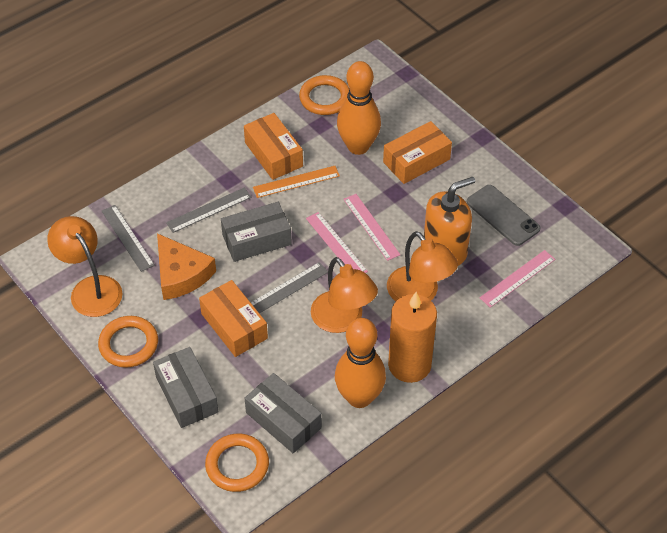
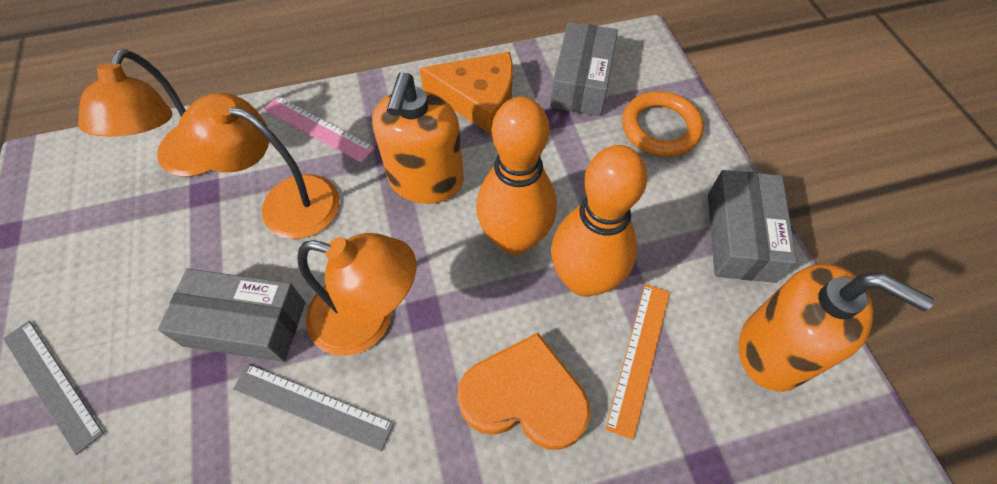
grey phone: 1 -> 0
grey ruler: 3 -> 2
orange box: 3 -> 0
orange candle: 1 -> 0
orange heart: 0 -> 1
orange ring: 3 -> 1
orange soap dispenser: 1 -> 2
pink ruler: 3 -> 1

